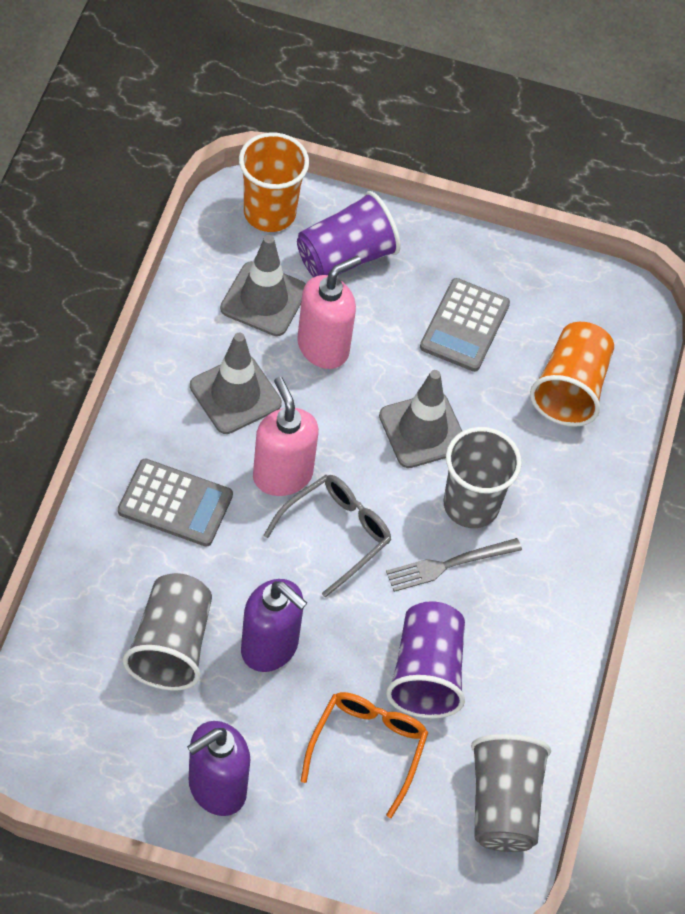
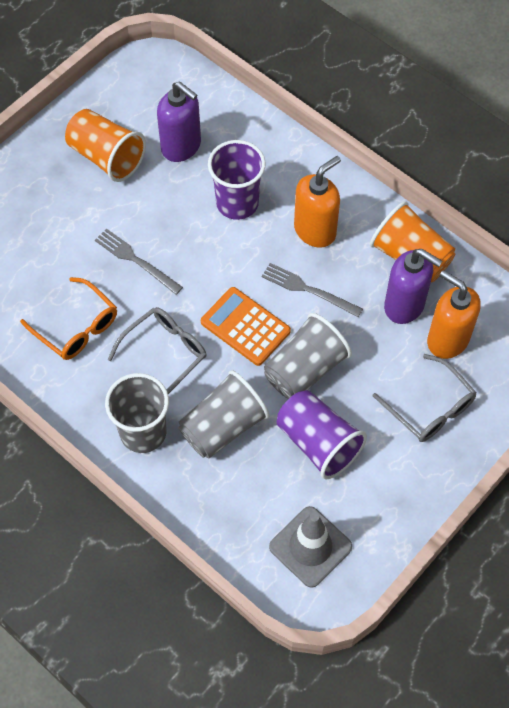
grey calculator: 2 -> 0
grey fork: 1 -> 2
grey glasses: 1 -> 2
grey traffic cone: 3 -> 1
orange calculator: 0 -> 1
orange soap dispenser: 0 -> 2
pink soap dispenser: 2 -> 0

